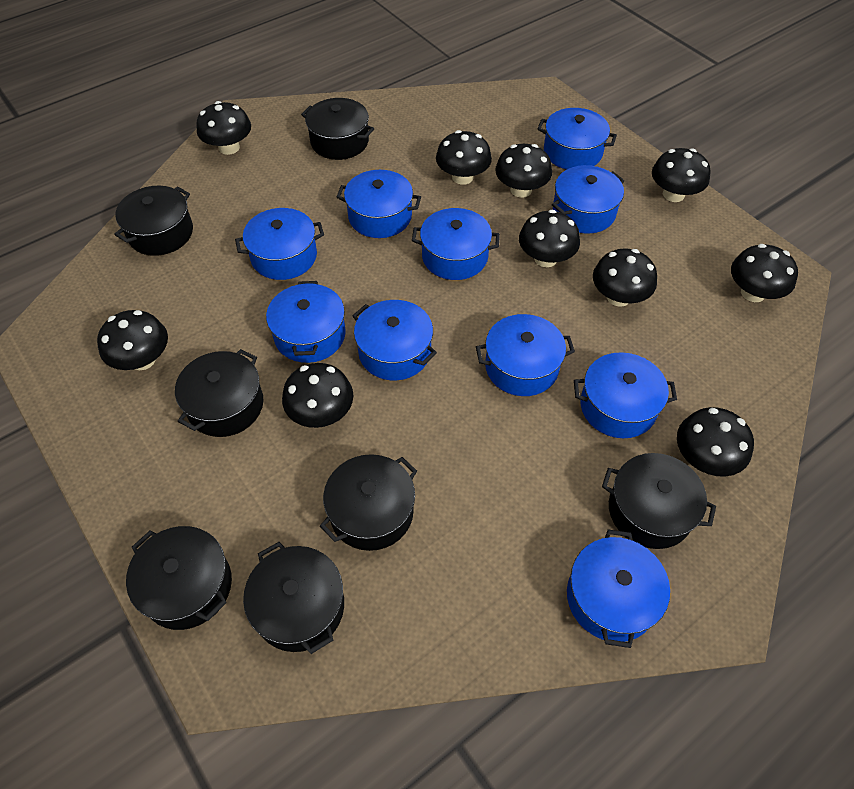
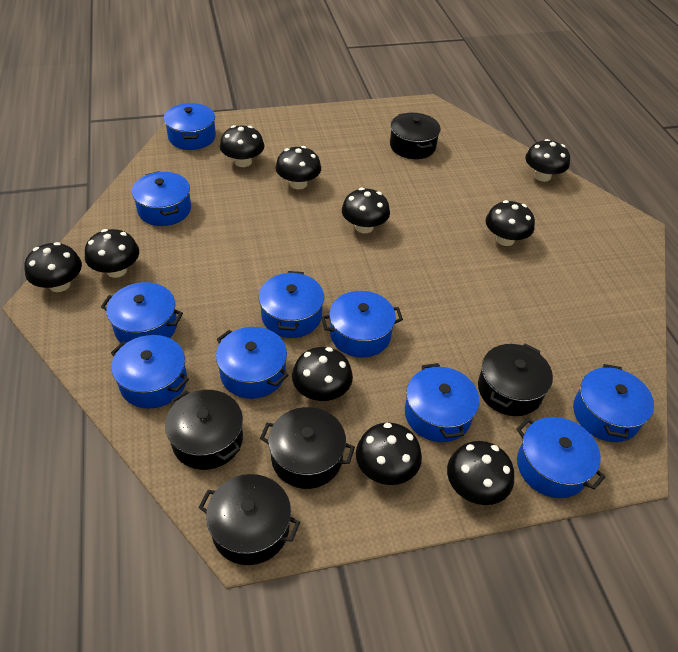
black pot: 7 -> 5

